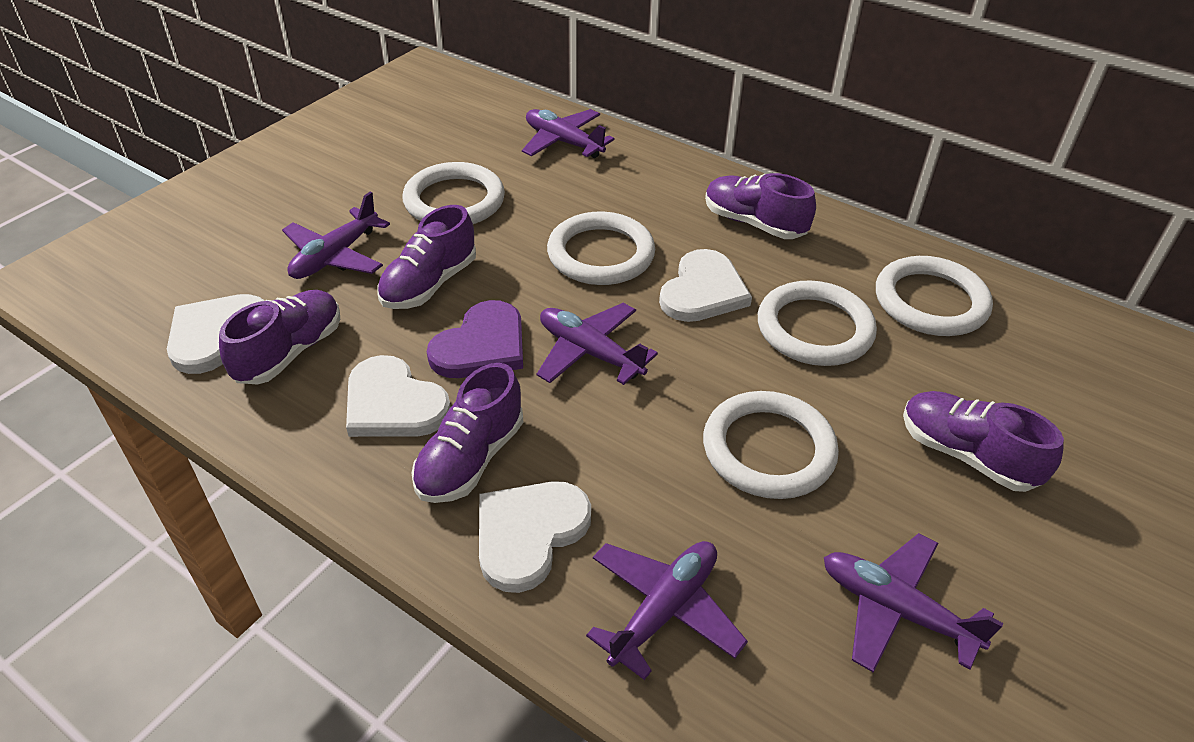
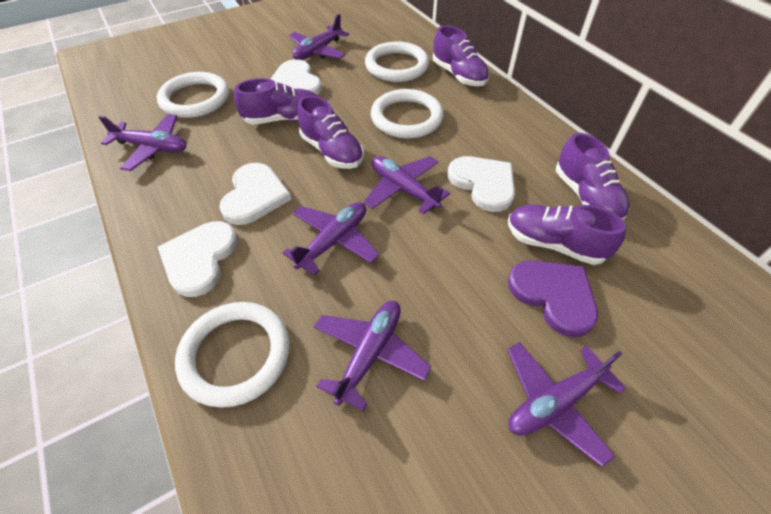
purple plane: 5 -> 6
white ring: 5 -> 4

